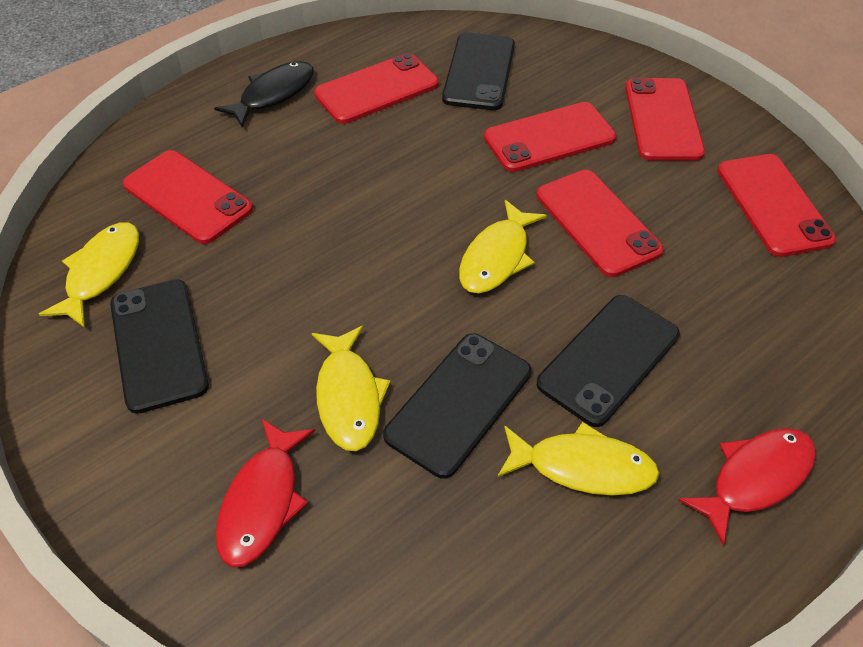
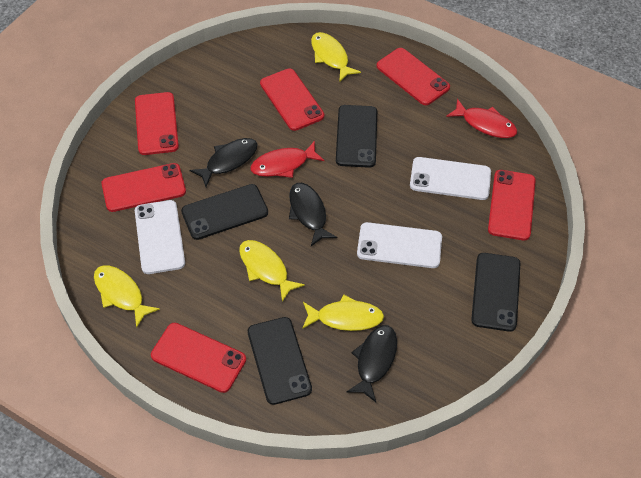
black fish: 1 -> 3
white phone: 0 -> 3

